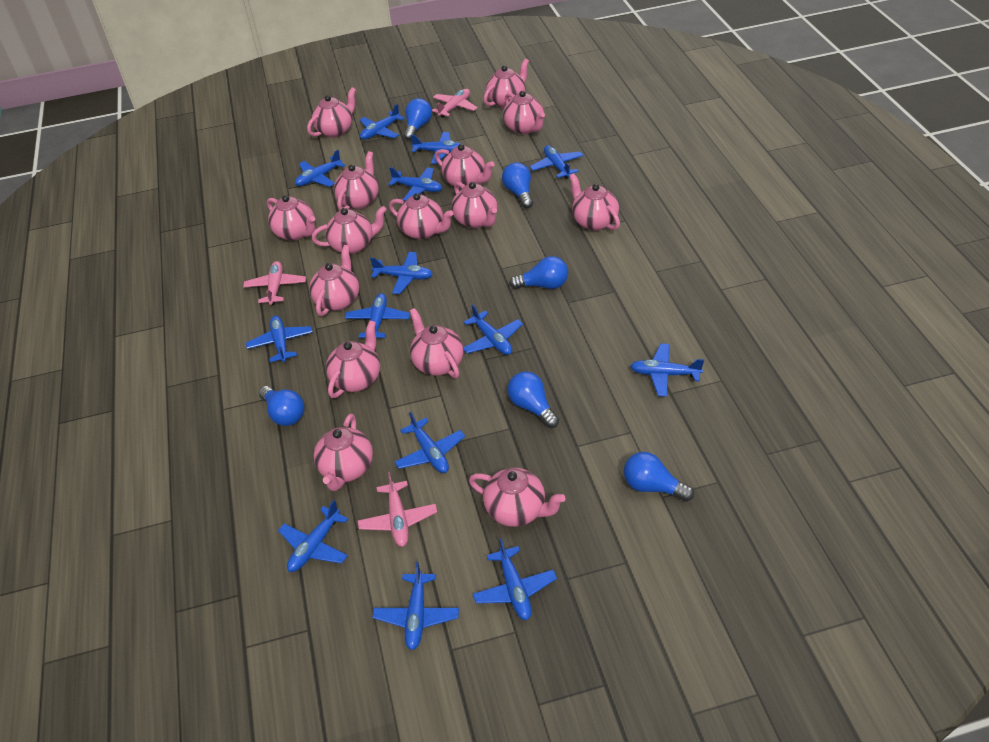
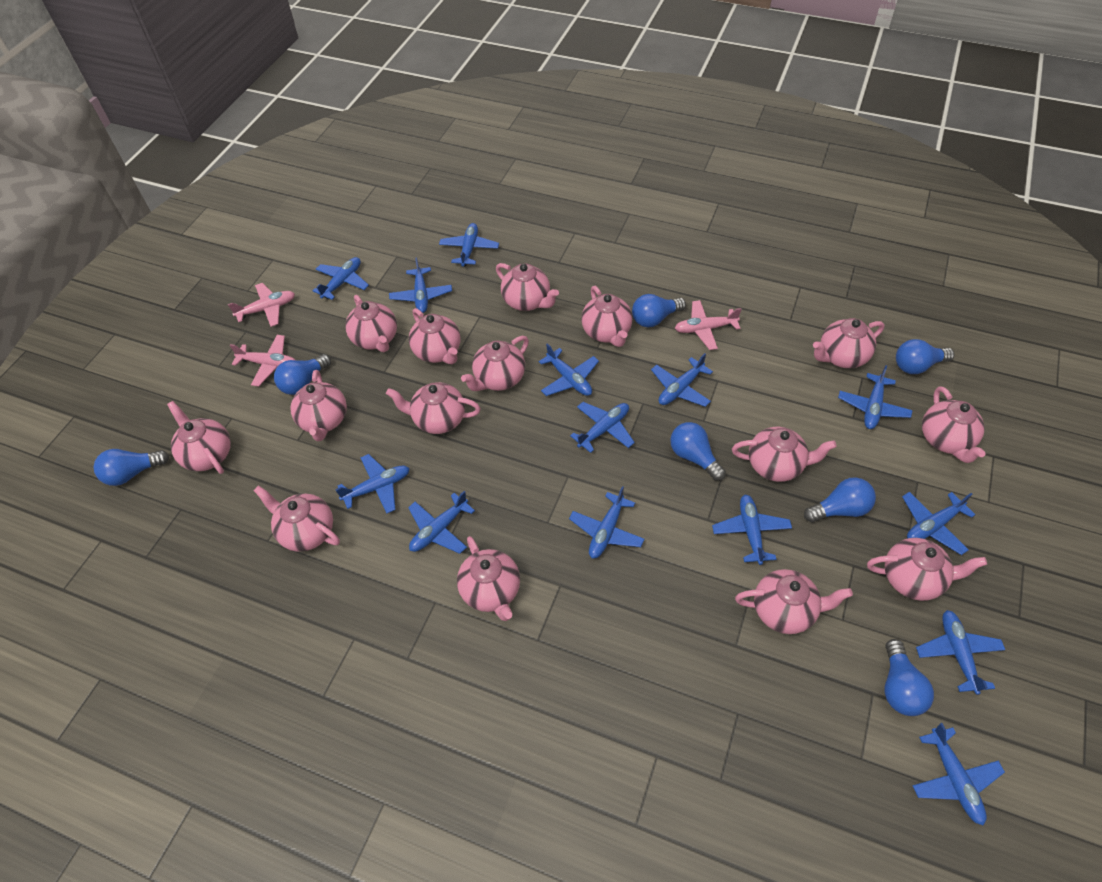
blue light bulb: 6 -> 7

